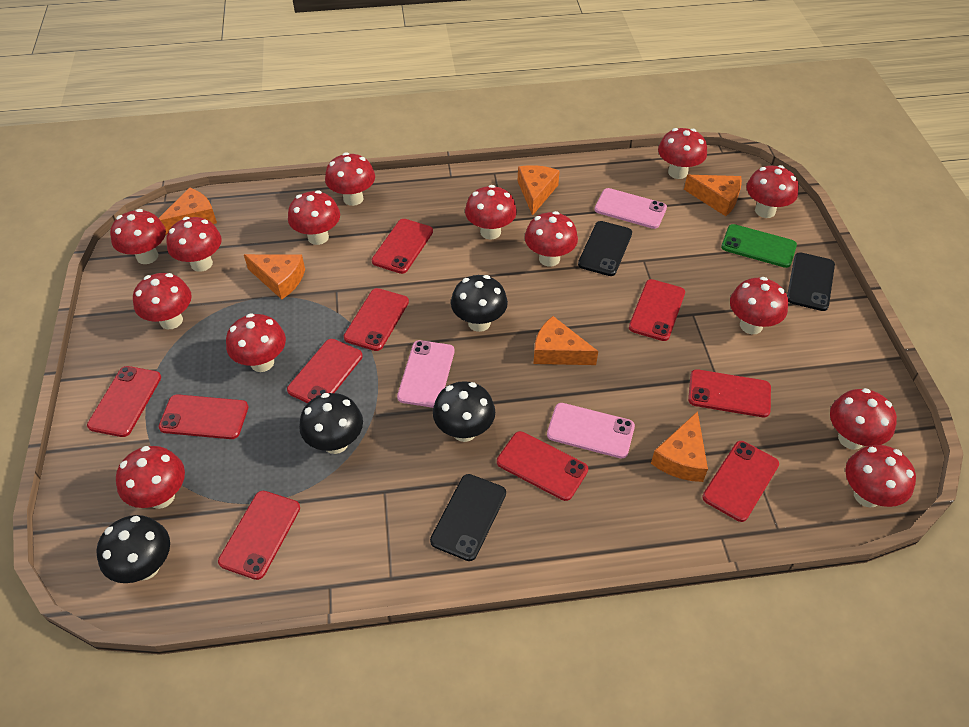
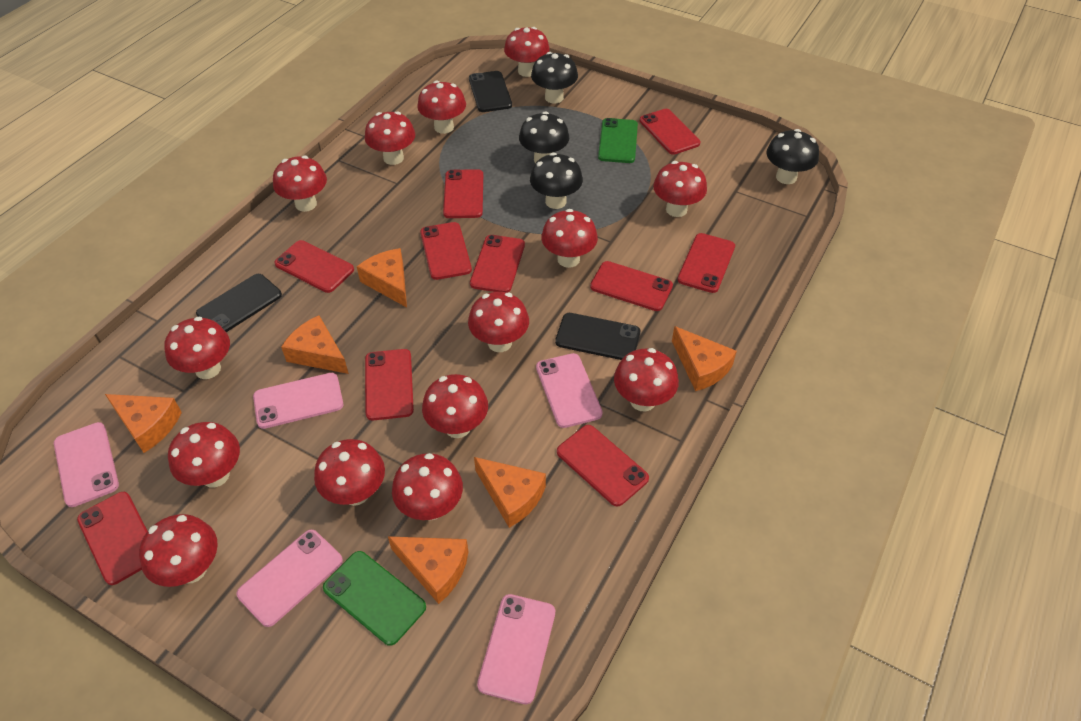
green phone: 1 -> 2
pink phone: 3 -> 5

